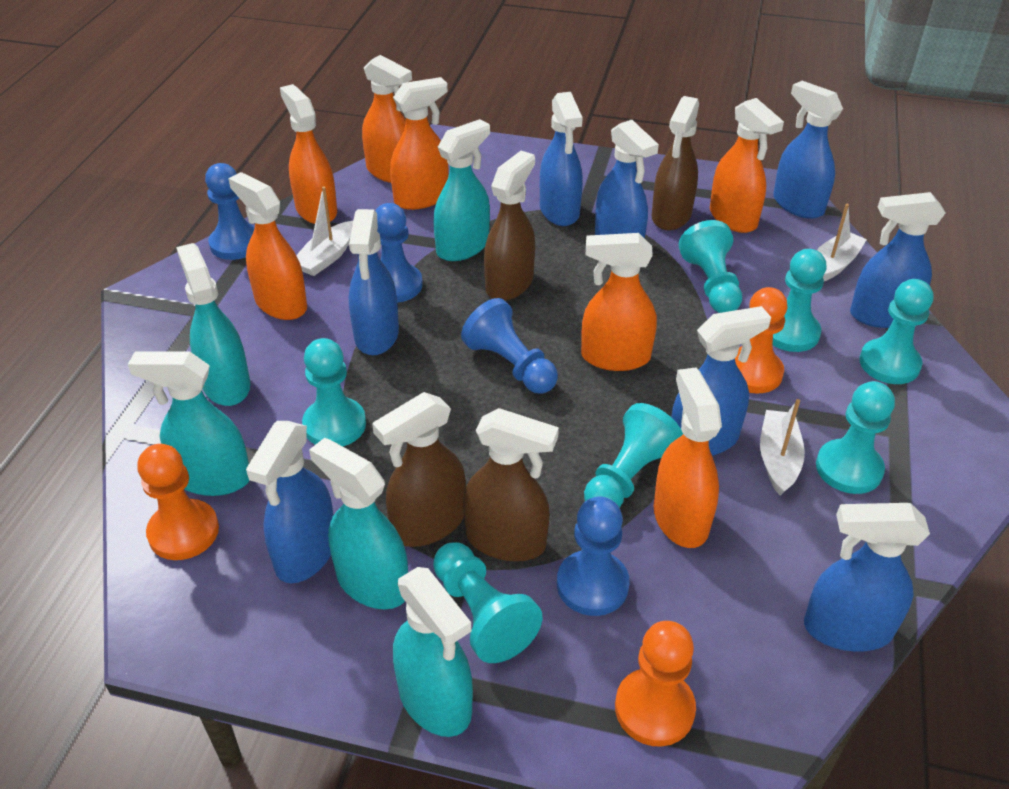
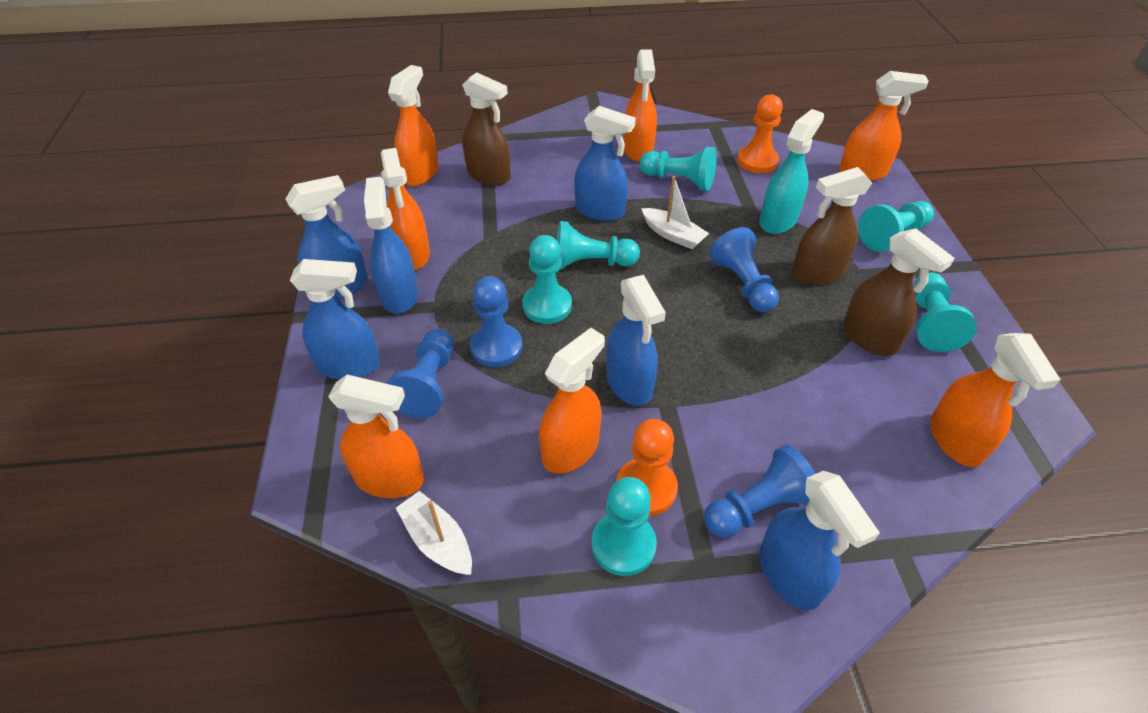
blue spray bottle: 8 -> 6
brown spray bottle: 4 -> 3
orange pawn: 3 -> 2
turquoise pawn: 7 -> 6
turquoise spray bottle: 5 -> 1
white boat: 3 -> 2

